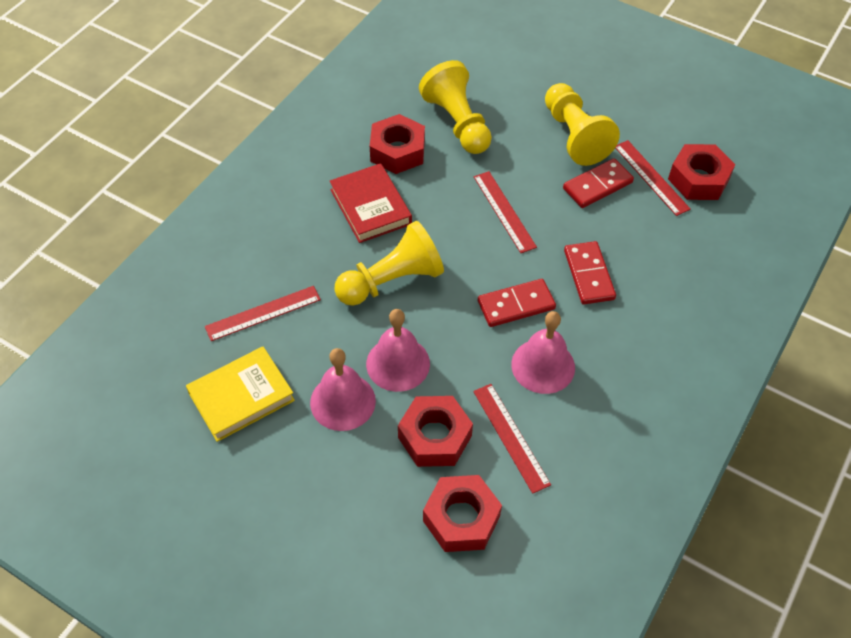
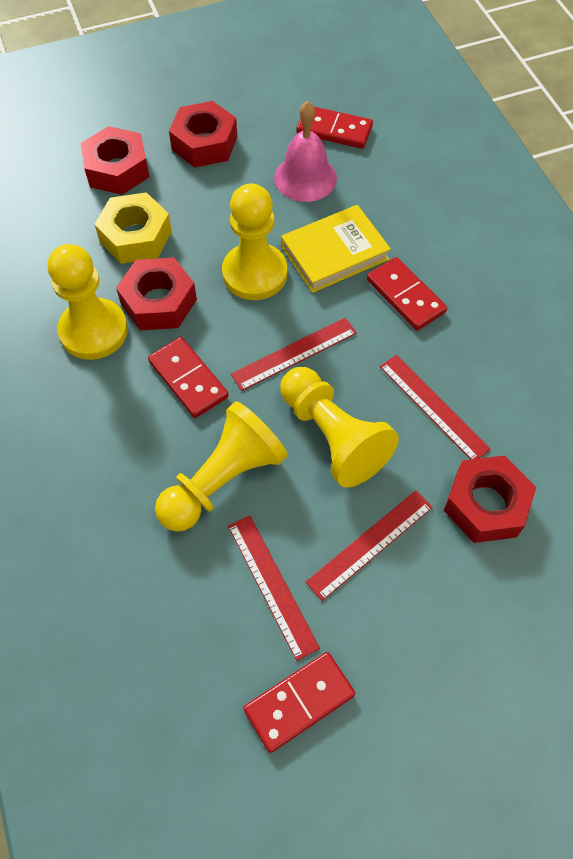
pink bell: 3 -> 1
red book: 1 -> 0
red domino: 3 -> 4
yellow nut: 0 -> 1
yellow pawn: 3 -> 4

